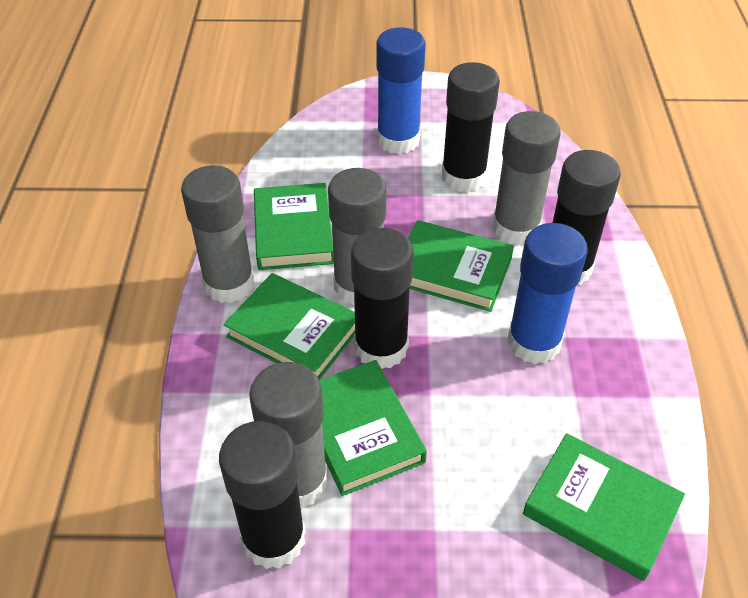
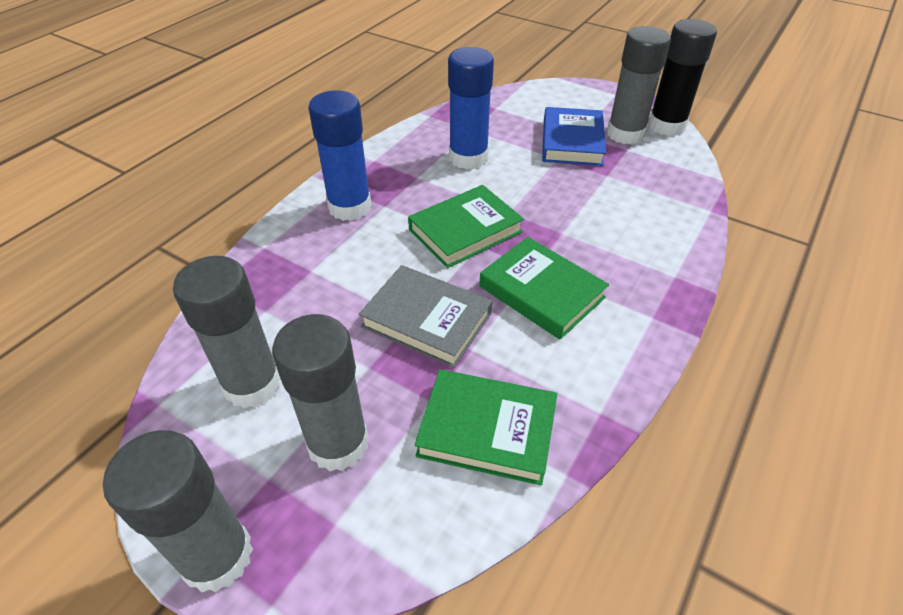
black glue stick: 4 -> 1
blue book: 0 -> 1
green book: 5 -> 3
grey book: 0 -> 1

